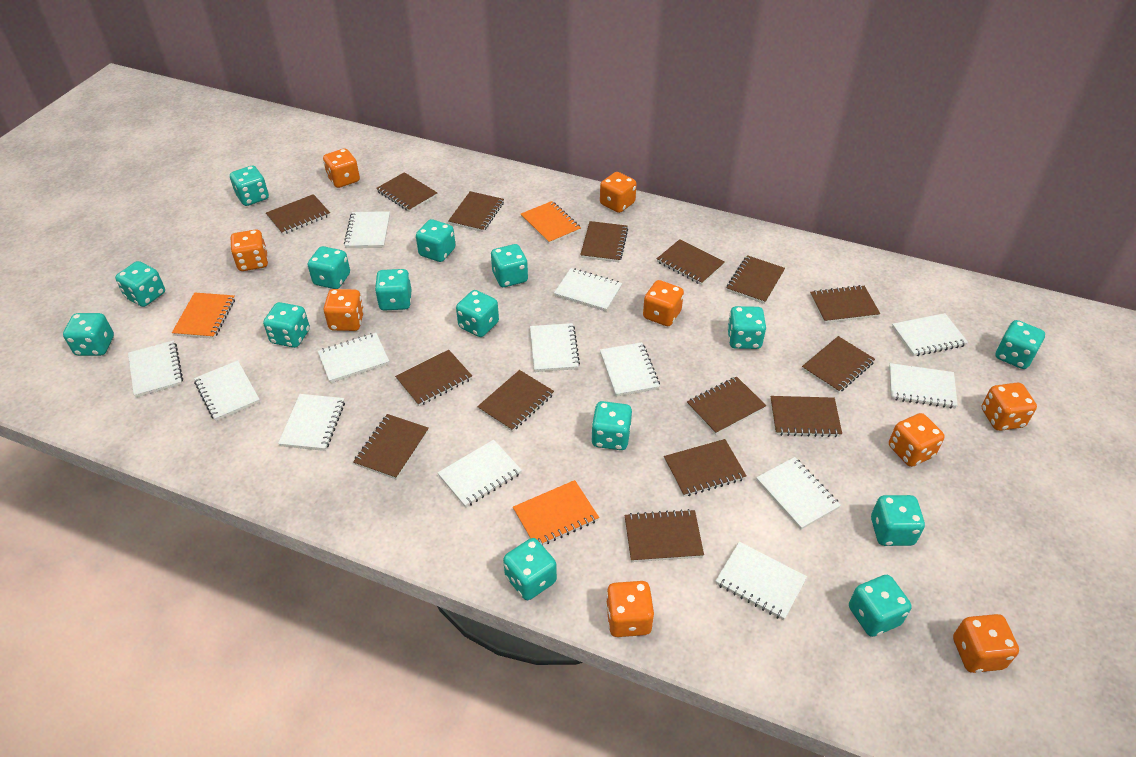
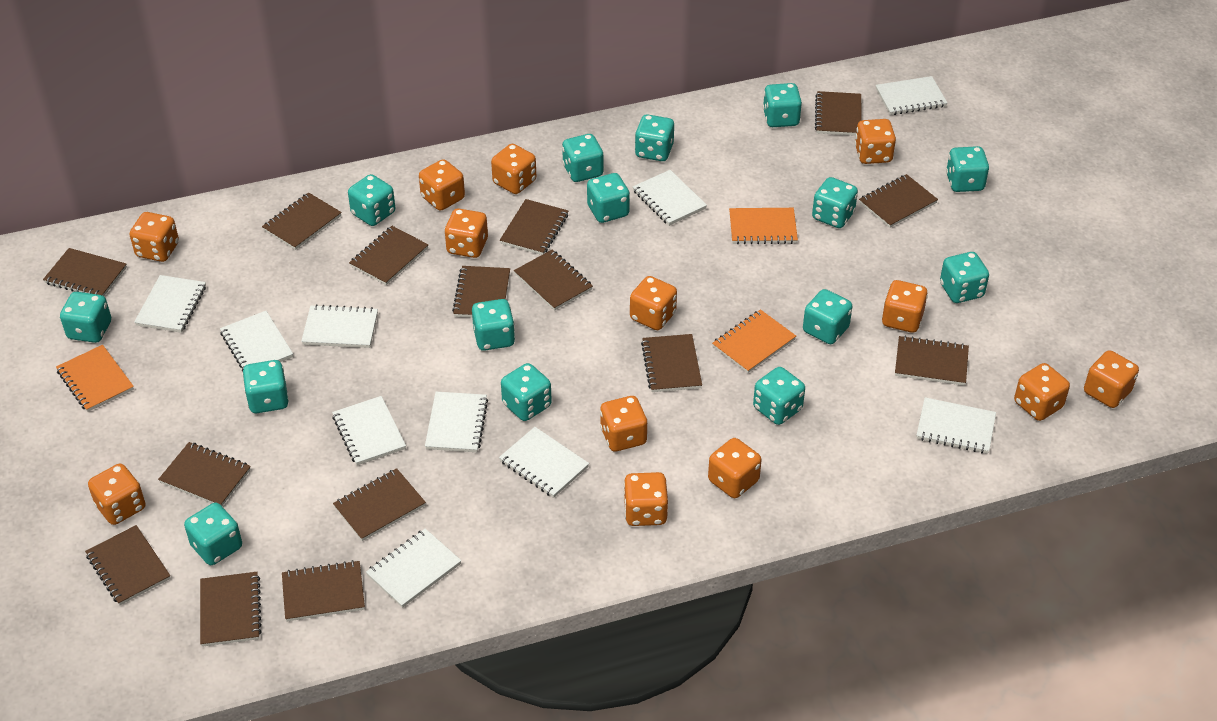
orange dice: 9 -> 13
white notebook: 13 -> 10

